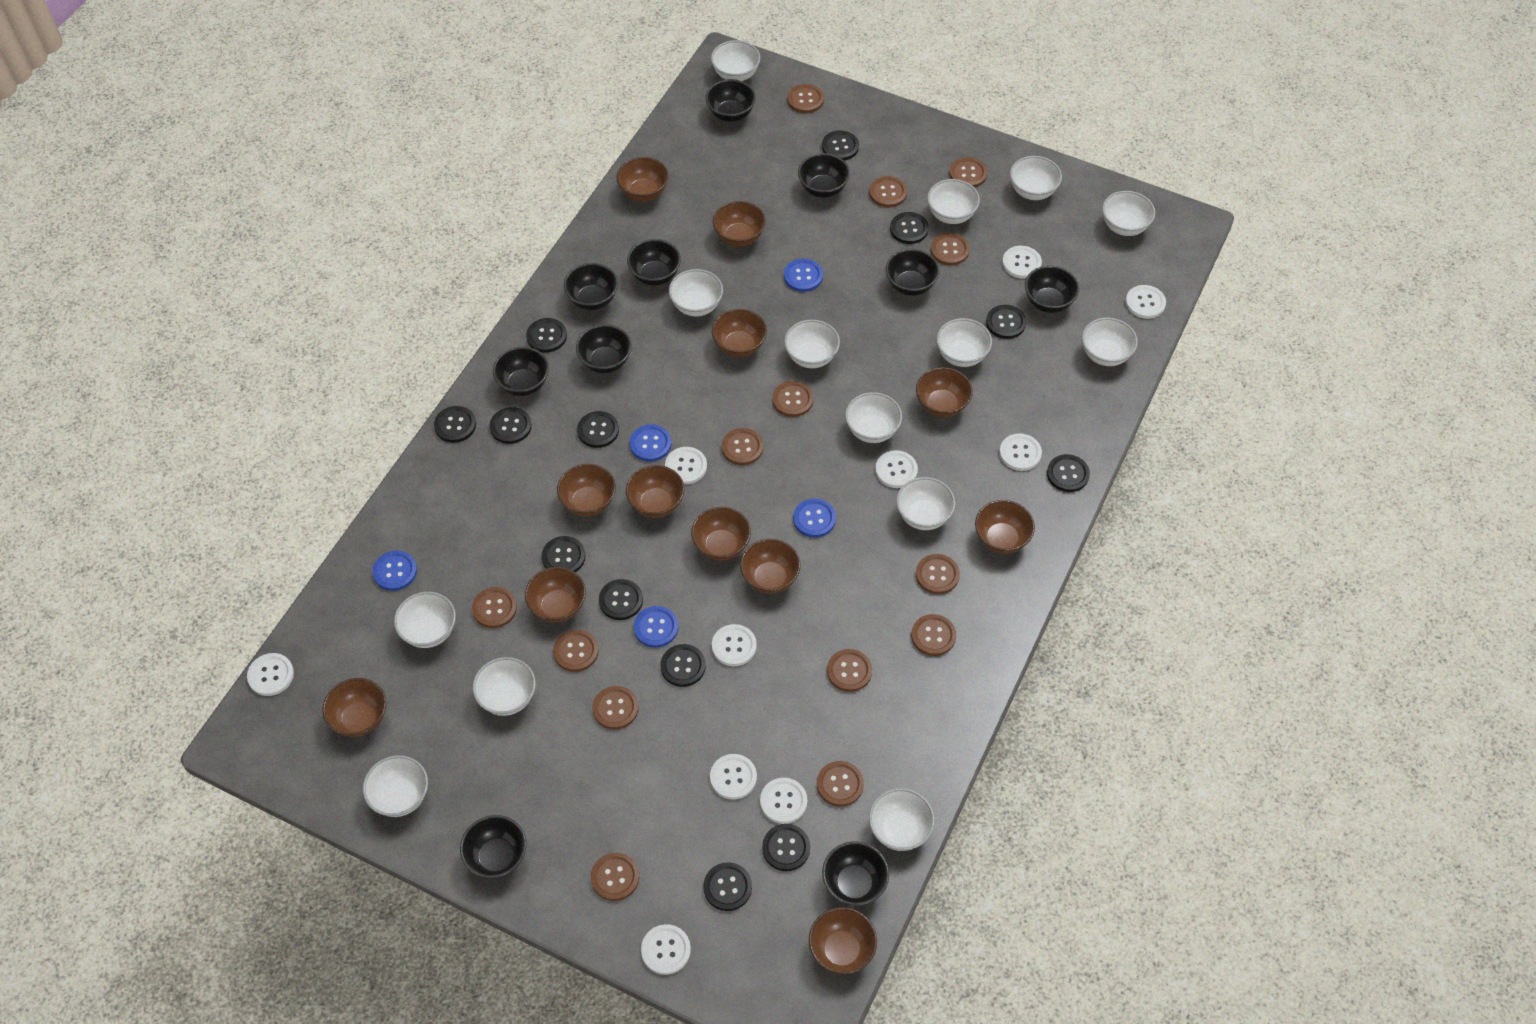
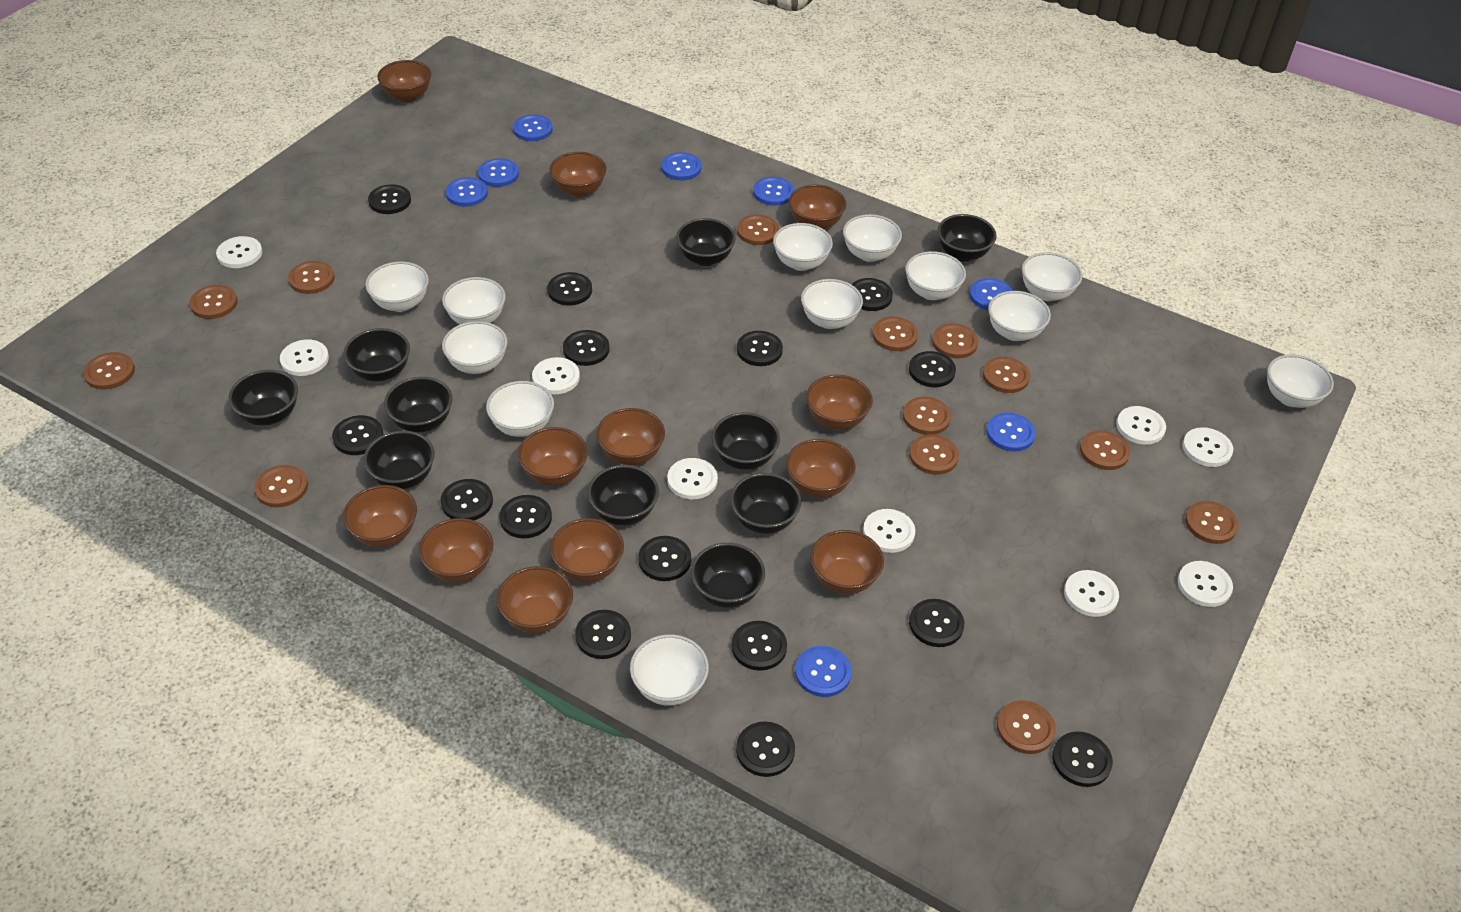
black button: 13 -> 15
blue button: 5 -> 8
brown button: 14 -> 13
white bowl: 14 -> 12
white button: 10 -> 9

